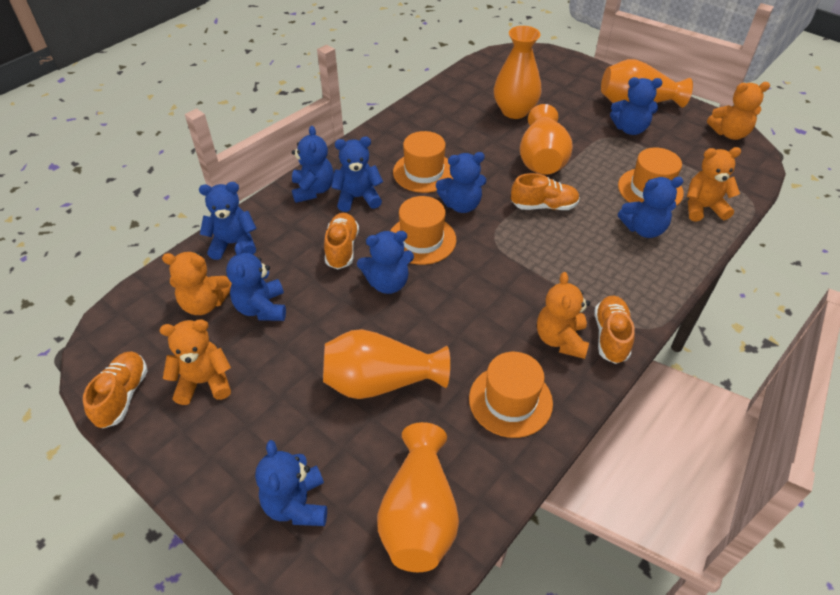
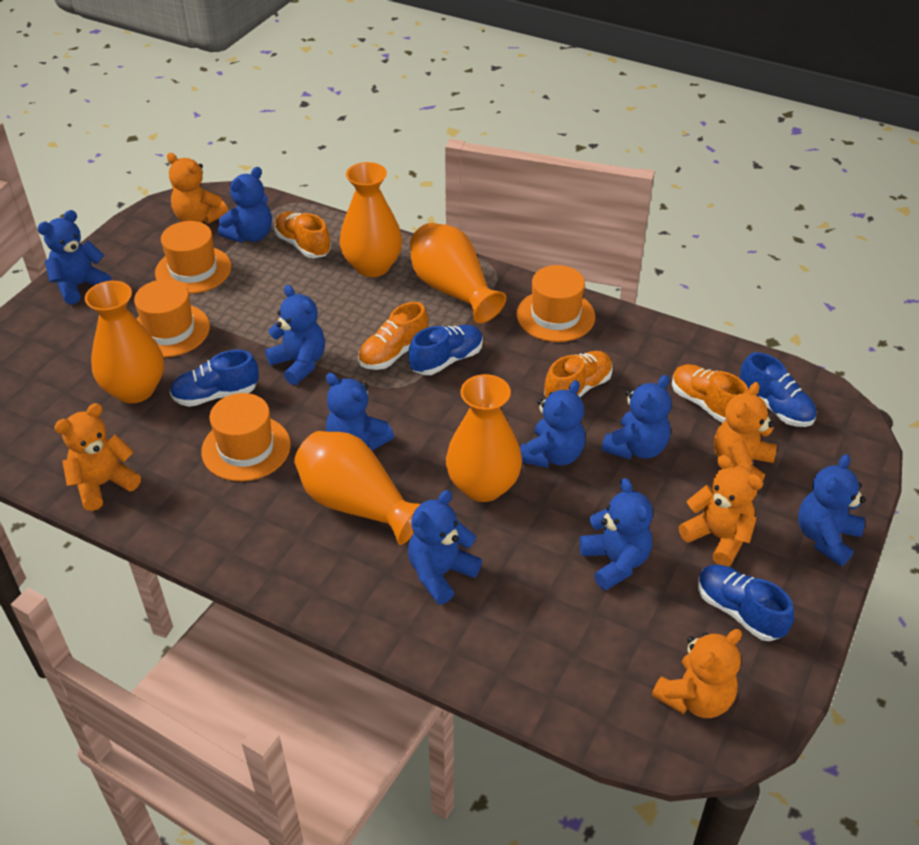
blue shoe: 0 -> 4

